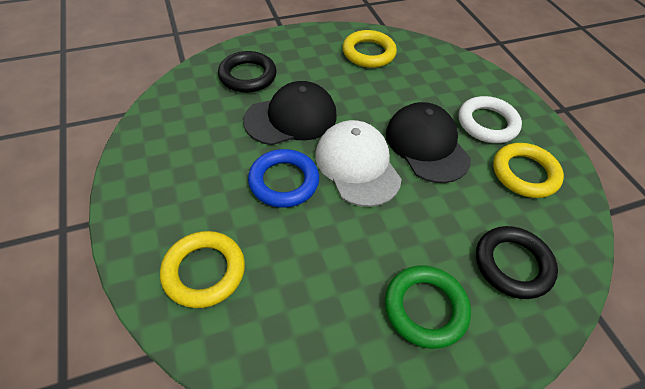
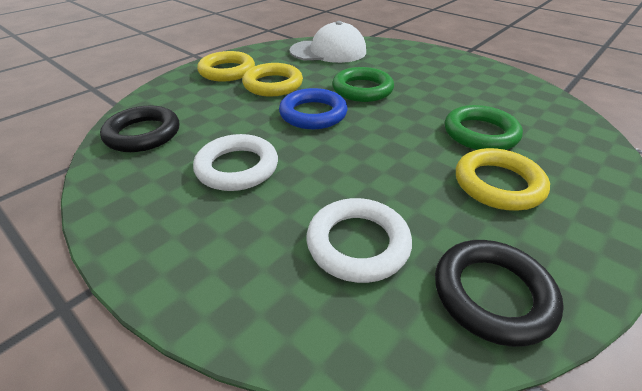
black cap: 2 -> 0
green ring: 1 -> 2
white ring: 1 -> 2

